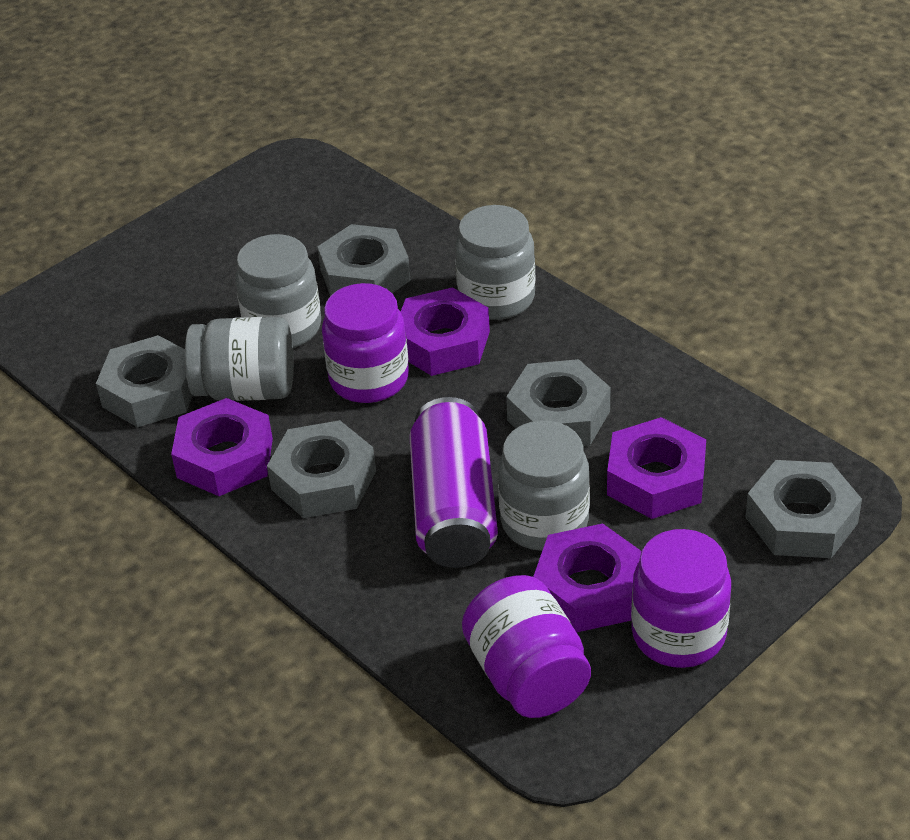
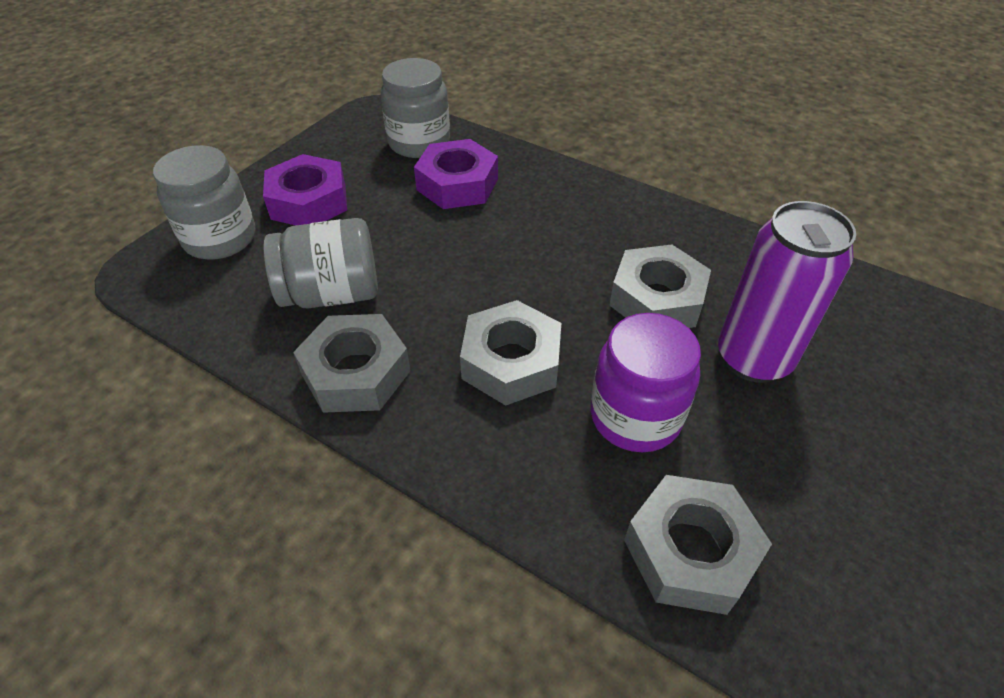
grey jar: 4 -> 3
grey nut: 5 -> 4
purple jar: 3 -> 1
purple nut: 4 -> 2

